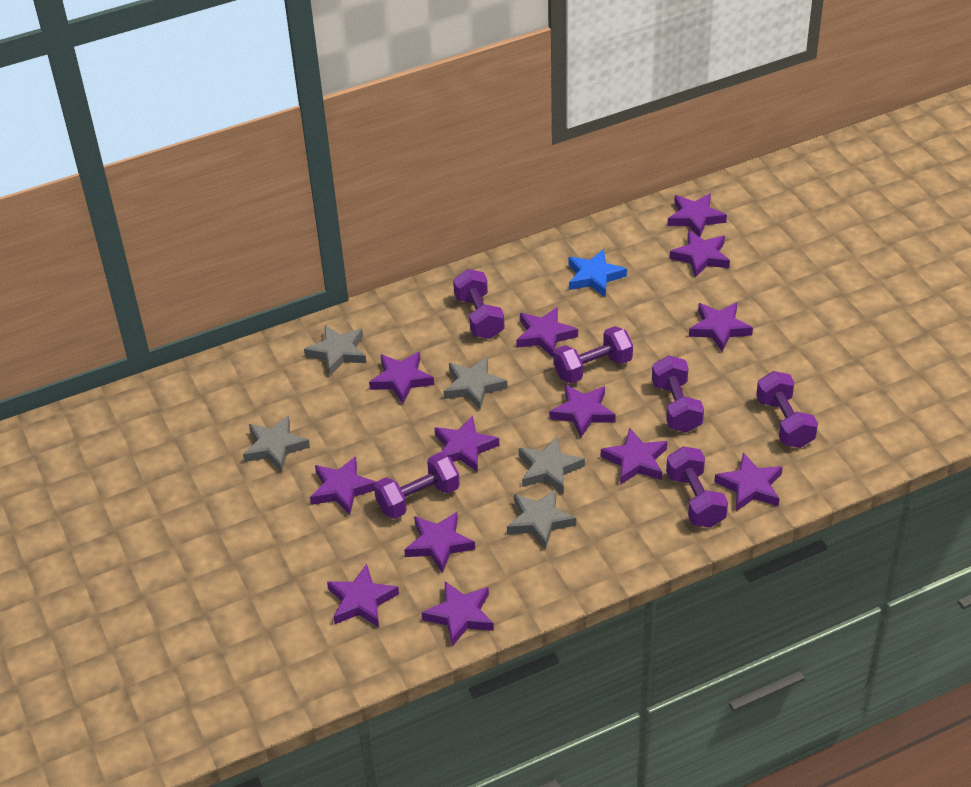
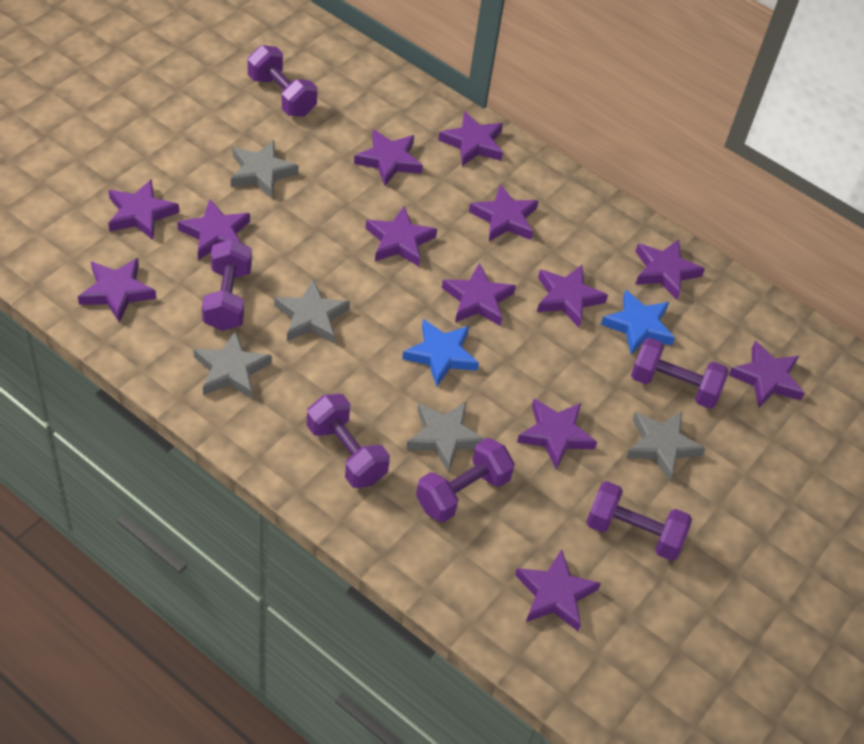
blue star: 1 -> 2

